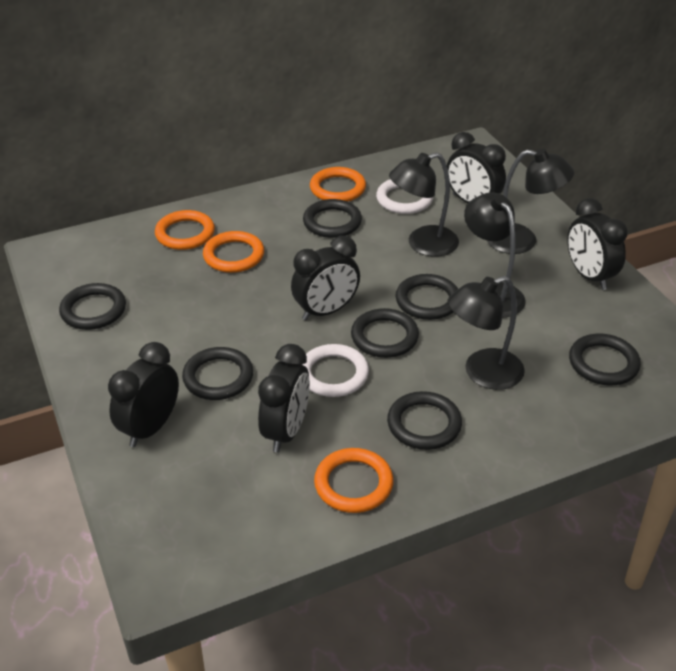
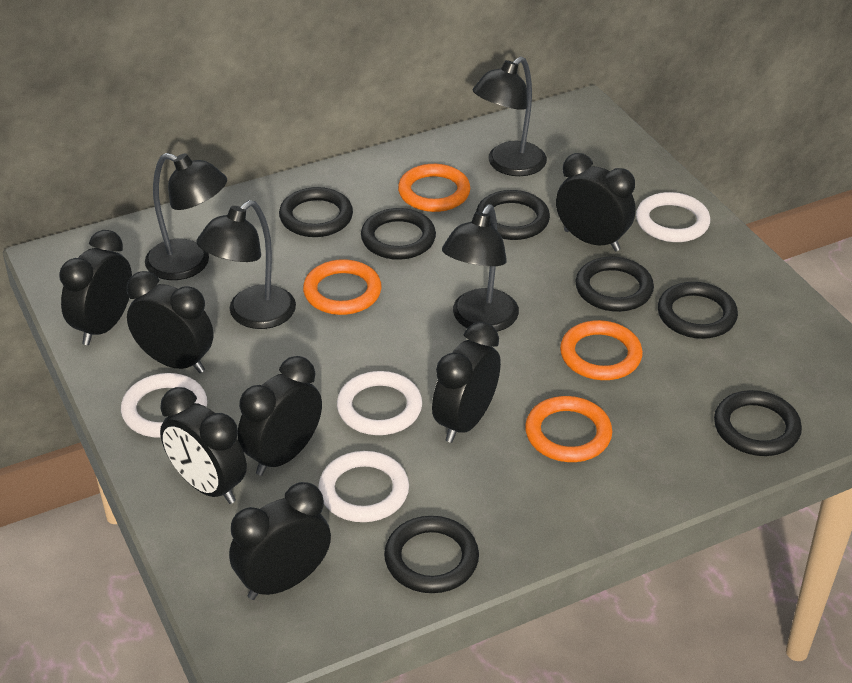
black clock: 5 -> 7
white ring: 2 -> 4

